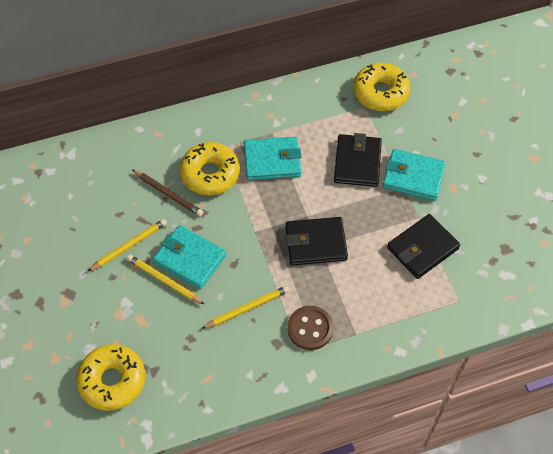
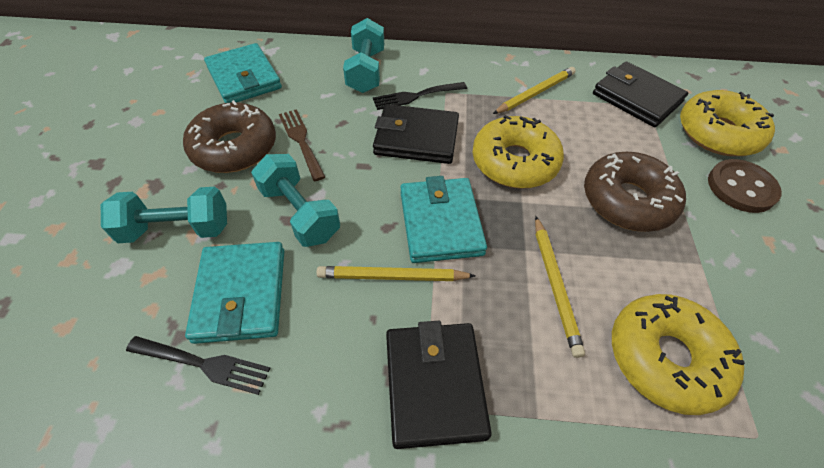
black fork: 0 -> 2
brown donut: 0 -> 2
brown fork: 0 -> 1
brown pencil: 1 -> 0
turquoise dumbbell: 0 -> 3

